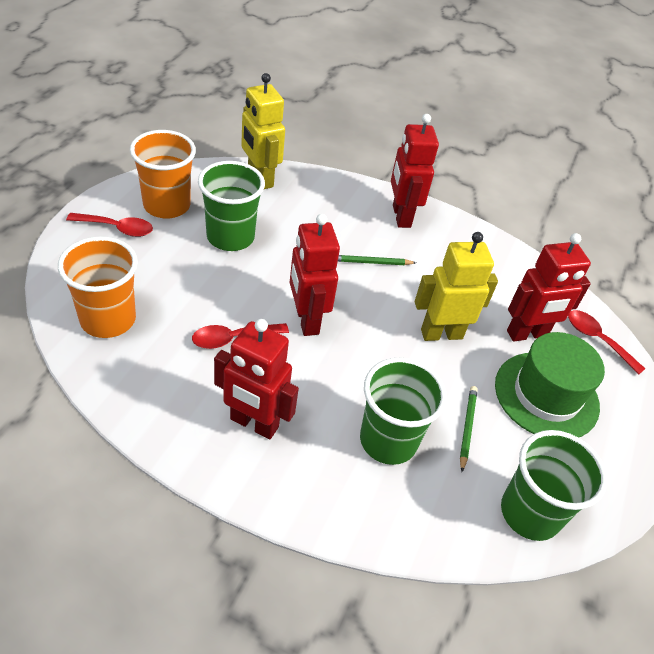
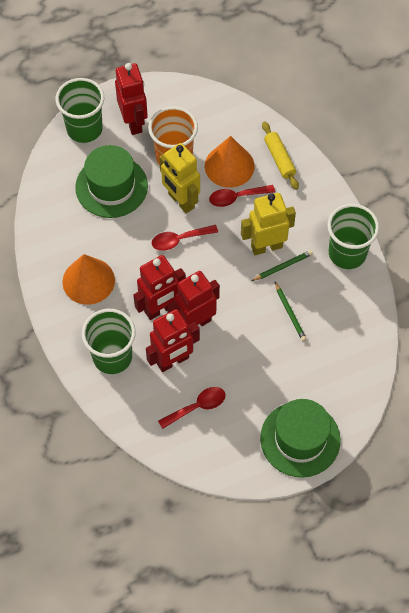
green hat: 1 -> 2
orange cone: 0 -> 2
orange cup: 2 -> 1
yellow rolling pin: 0 -> 1

